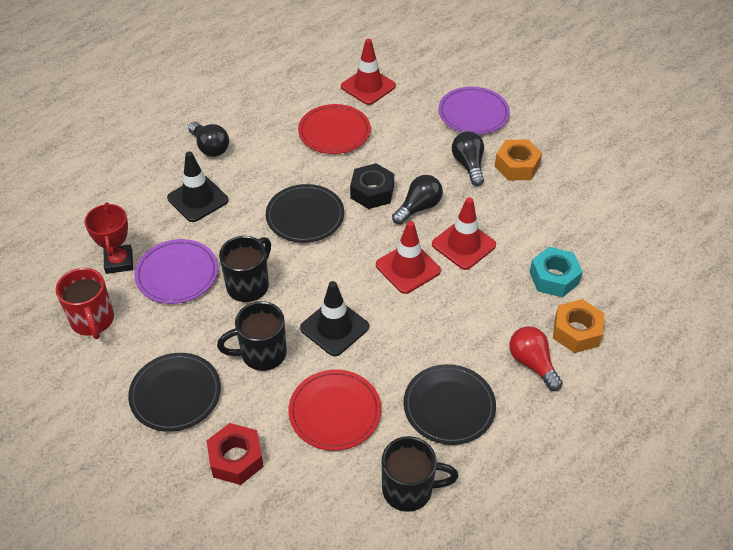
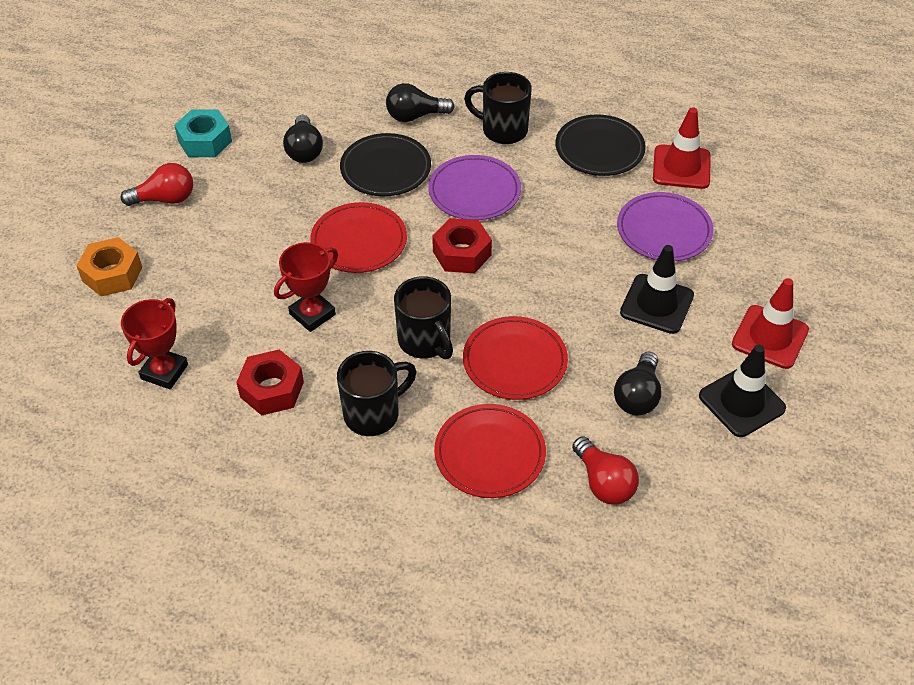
black nut: 1 -> 0
black plate: 3 -> 2
orange nut: 2 -> 1
red light bulb: 1 -> 2
red mug: 1 -> 0
red nut: 1 -> 2
red plate: 2 -> 3
red traffic cone: 3 -> 2
red trophy: 1 -> 2

